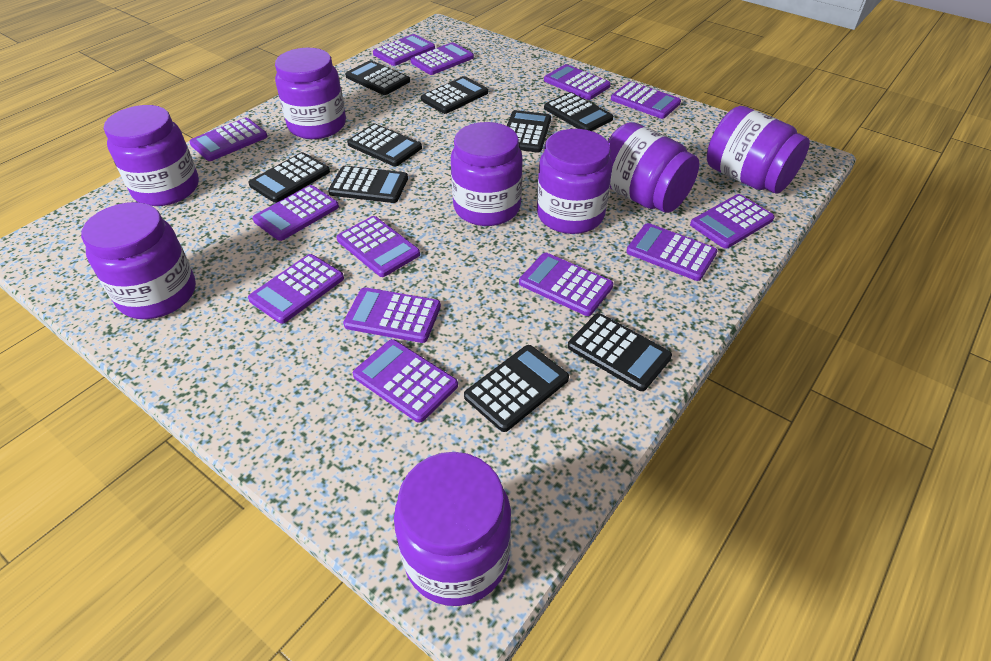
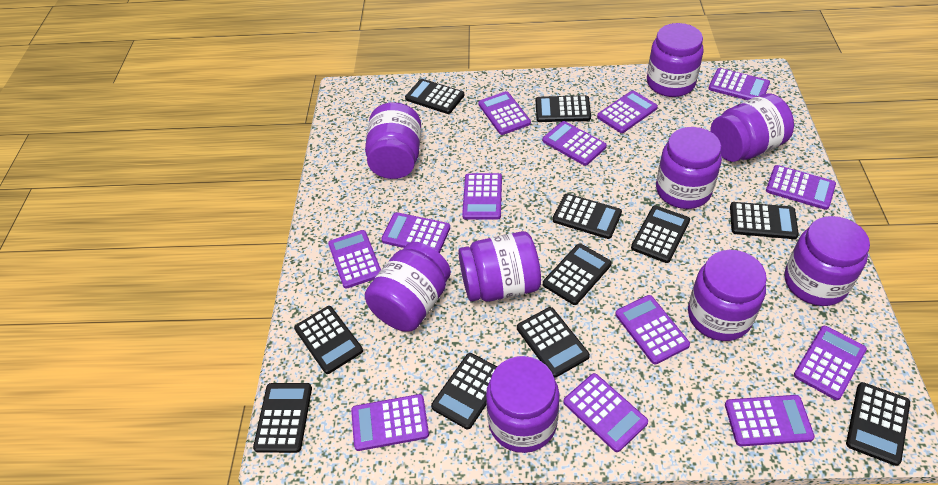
black calculator: 9 -> 11
purple jar: 8 -> 9

